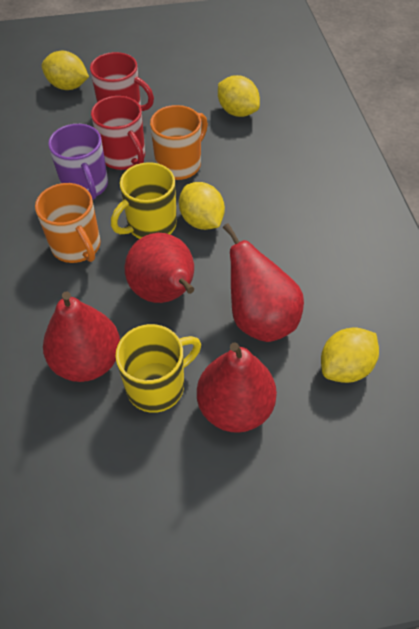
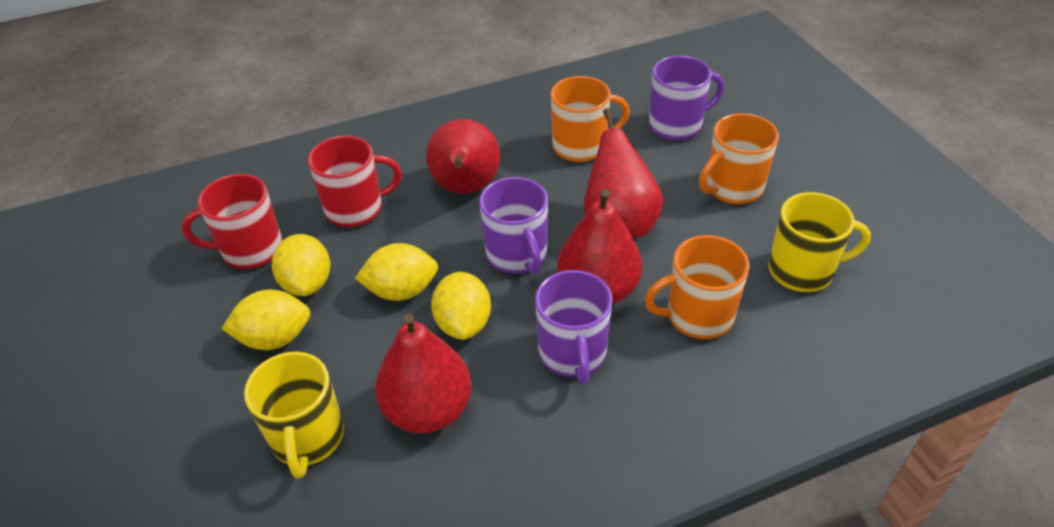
orange mug: 2 -> 3
purple mug: 1 -> 3

